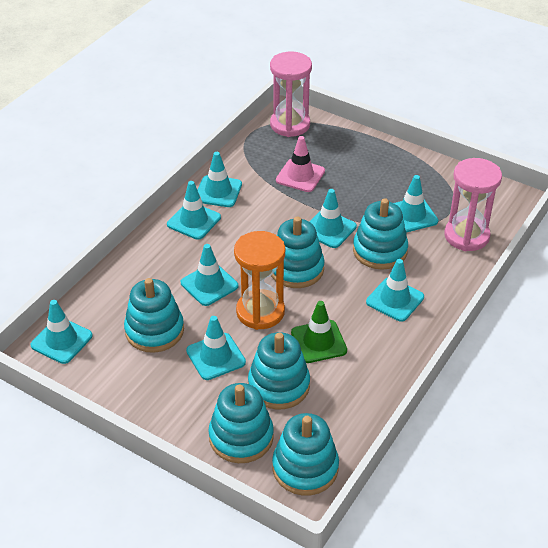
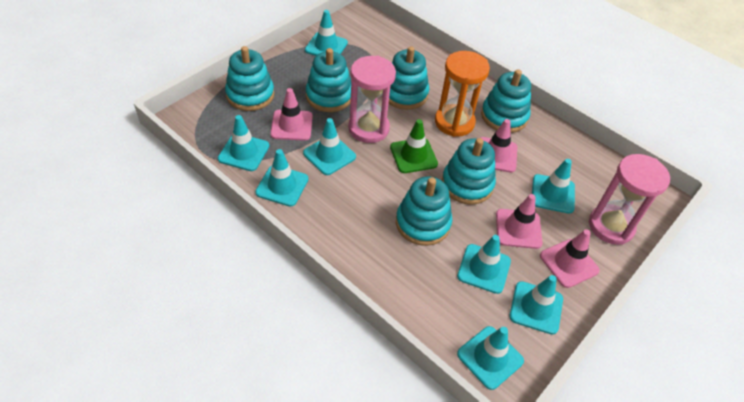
pink traffic cone: 1 -> 4

